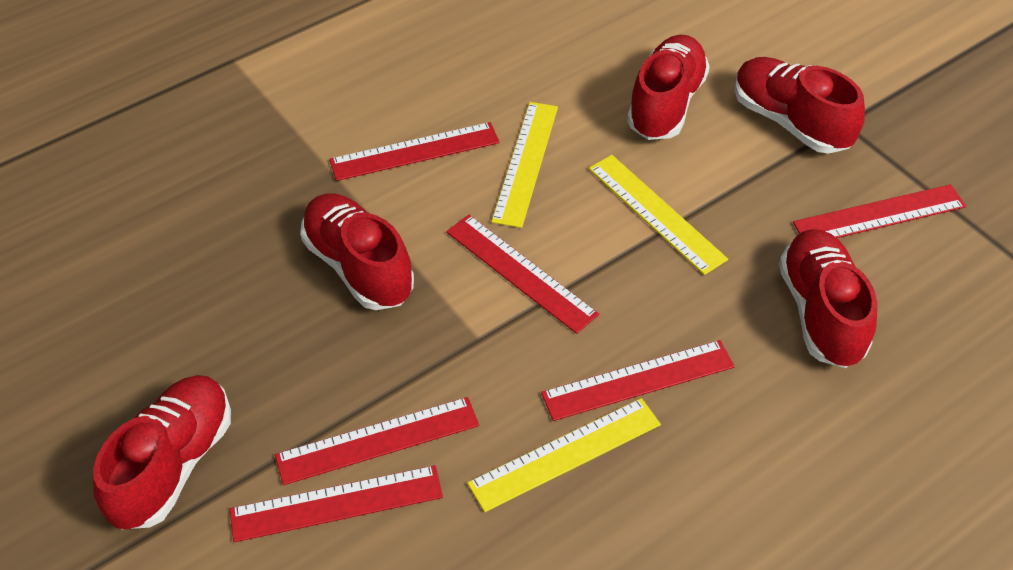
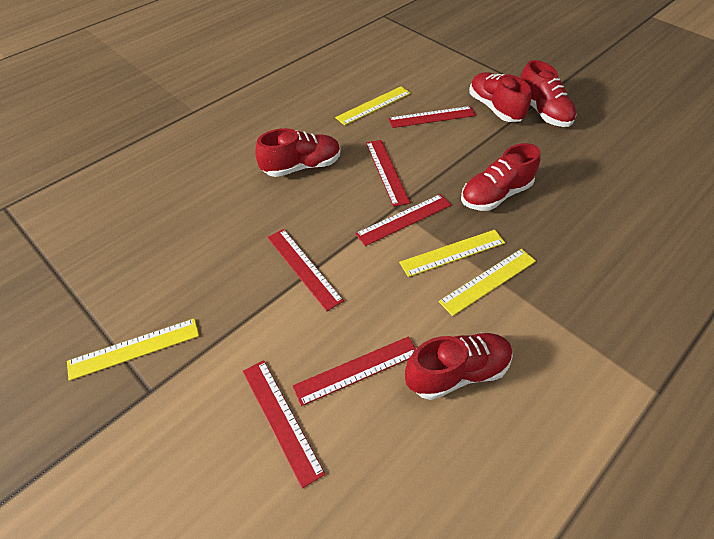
yellow ruler: 3 -> 4

